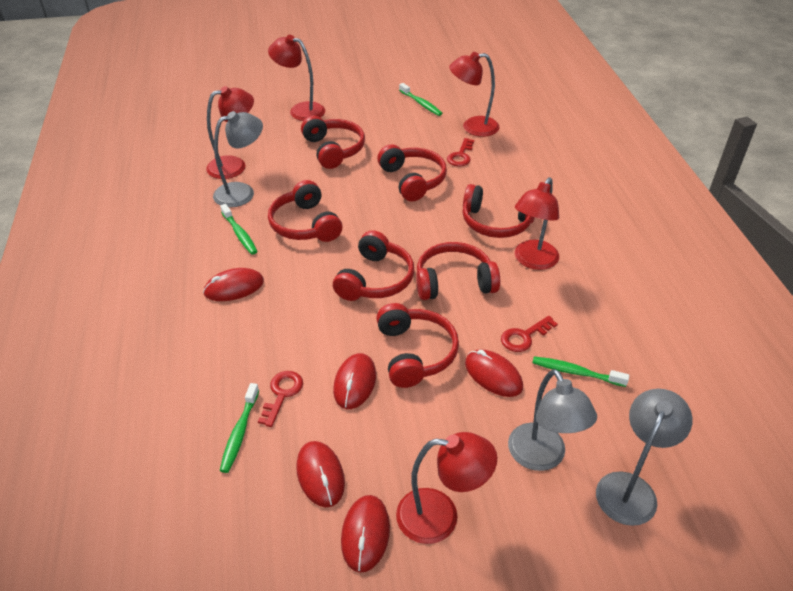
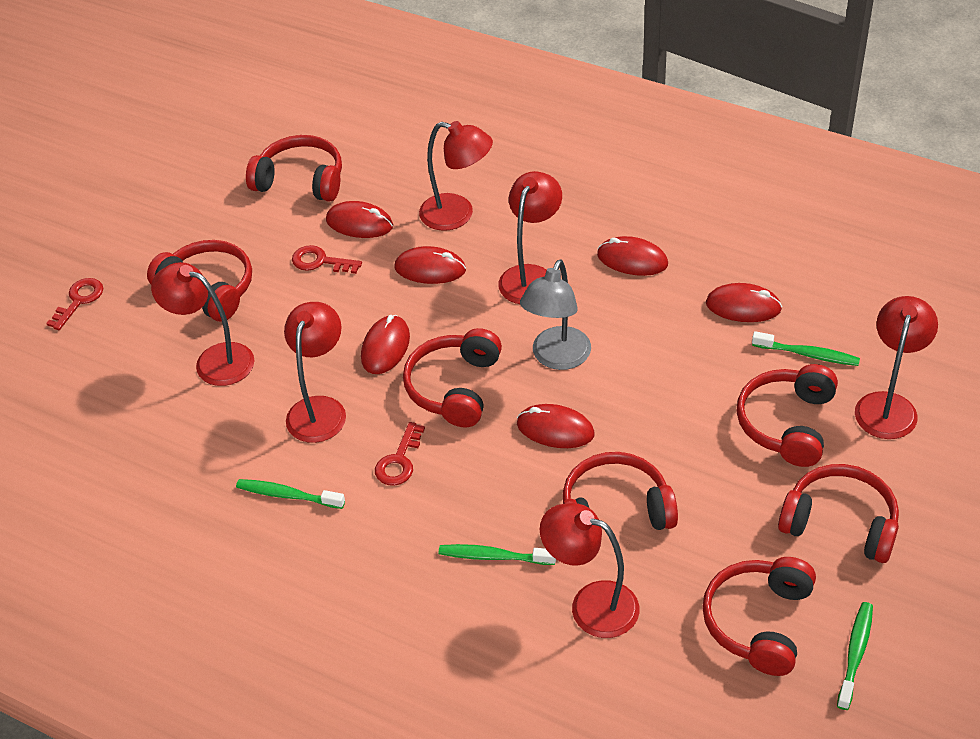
grey lamp: 3 -> 1
red lamp: 5 -> 6
red mouse: 5 -> 6

